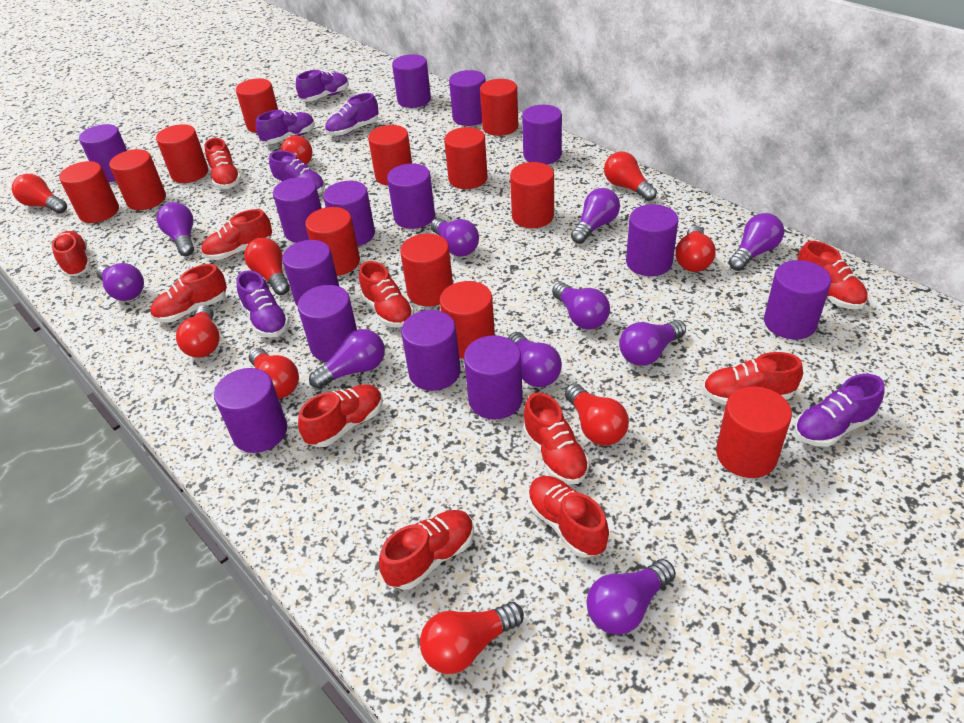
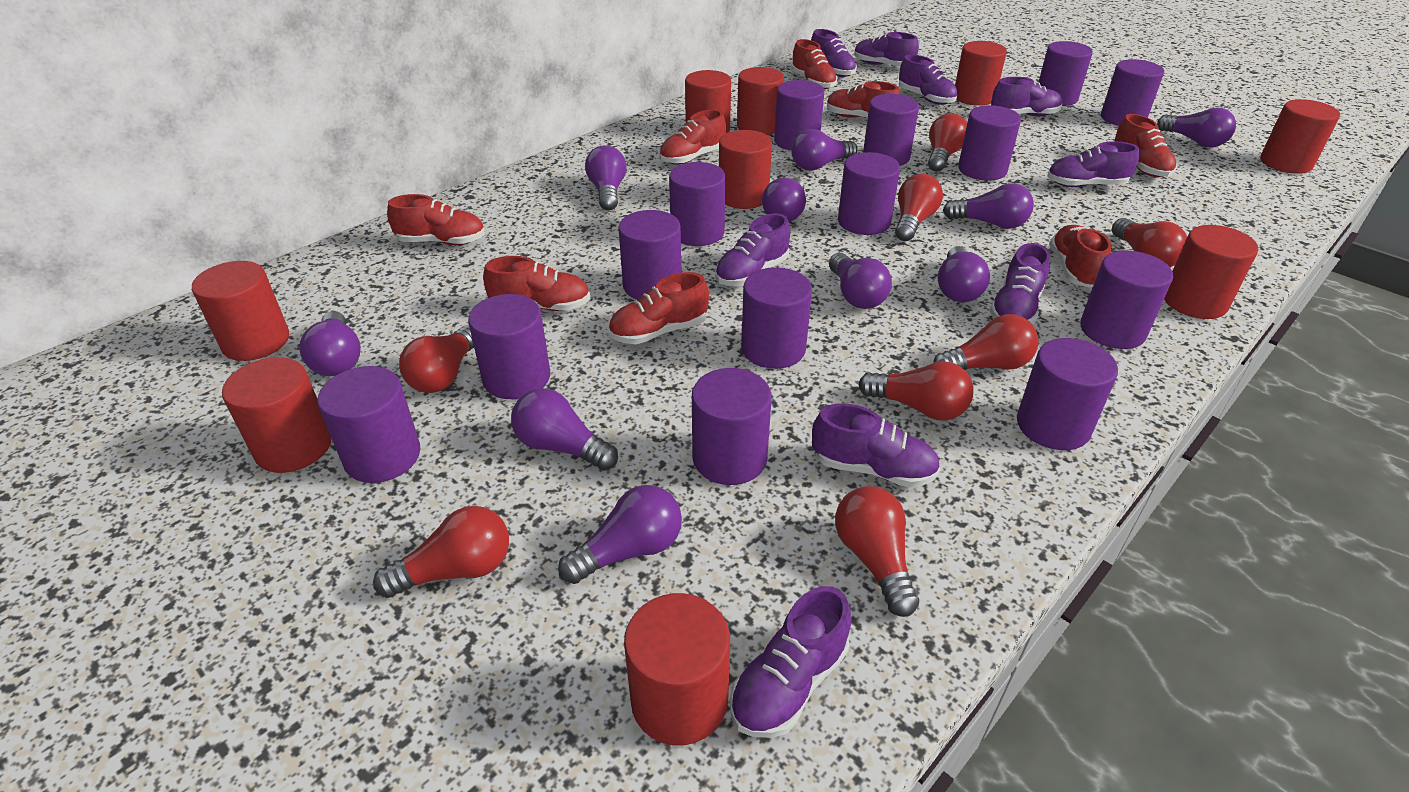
purple shoe: 6 -> 9
red cylinder: 12 -> 9
red light bulb: 9 -> 8
red shoe: 11 -> 8

